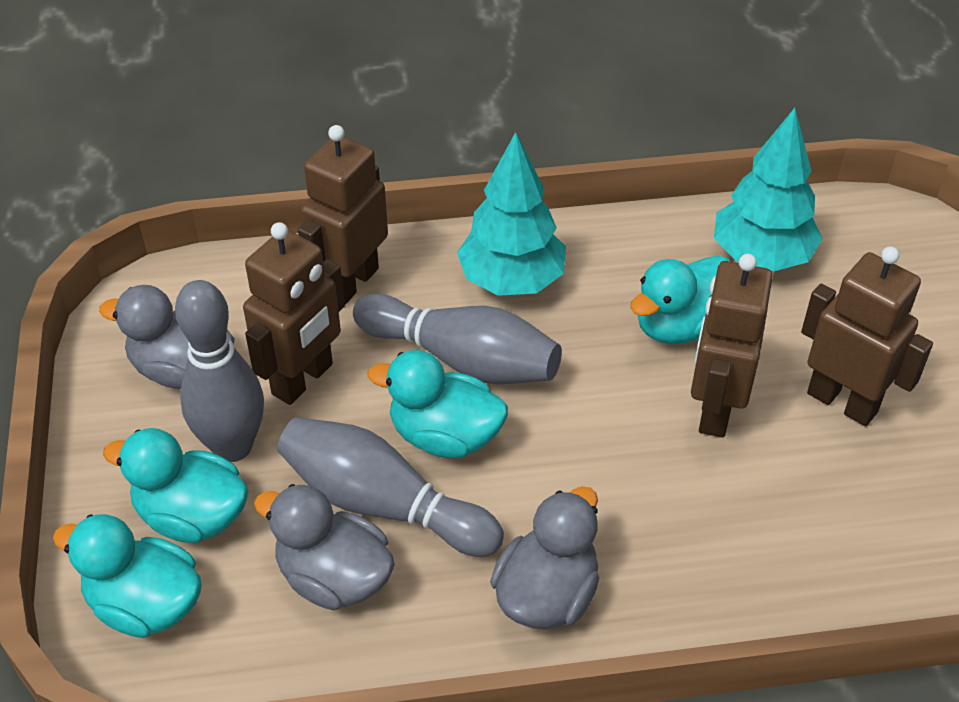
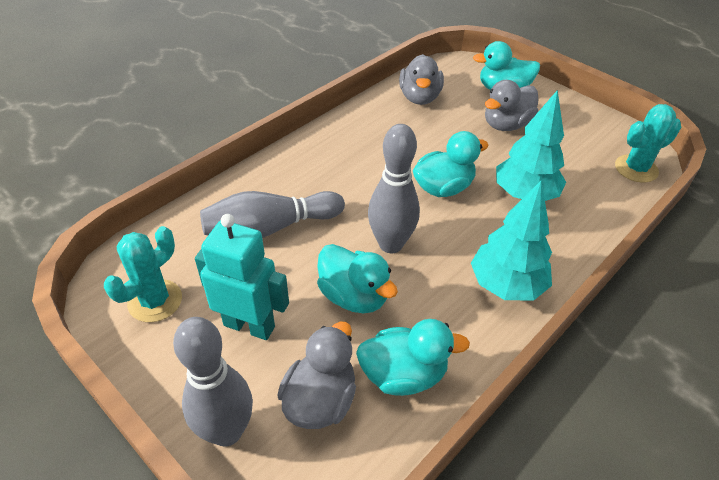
brown robot: 4 -> 0
turquoise cactus: 0 -> 2
turquoise robot: 0 -> 1

